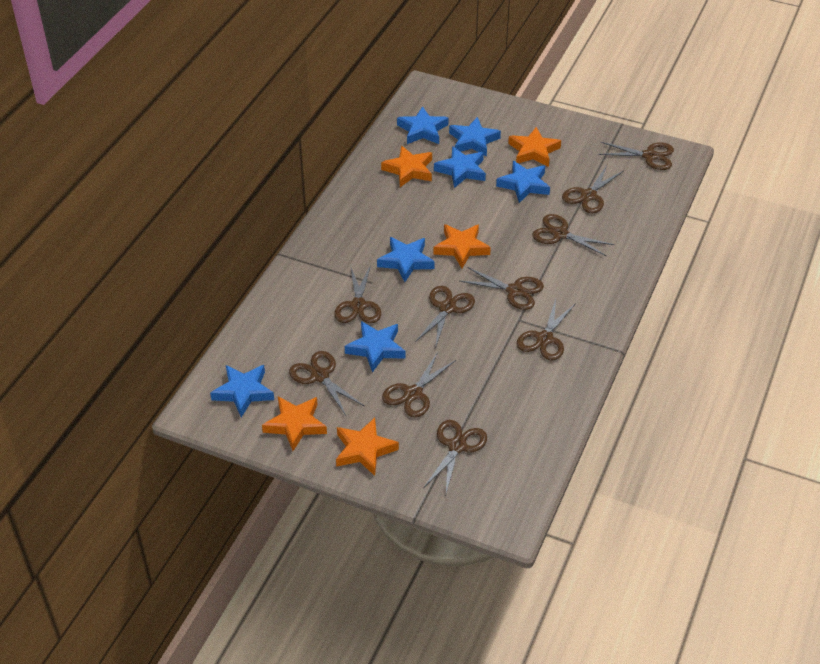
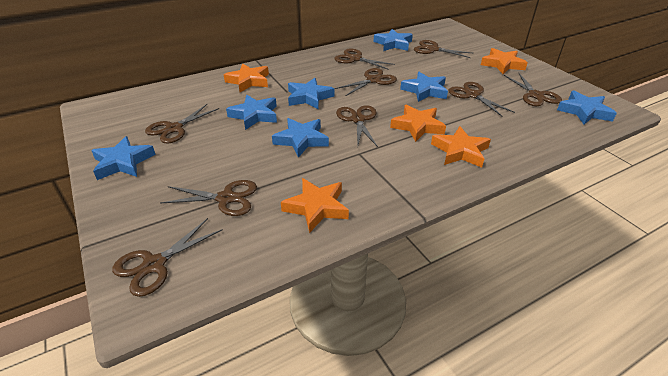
brown scissors: 10 -> 9

